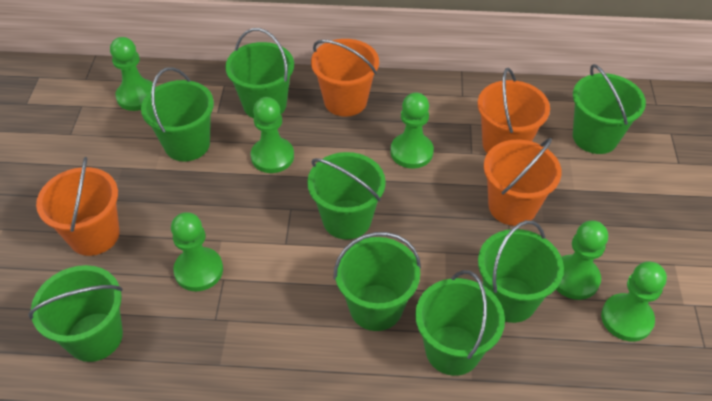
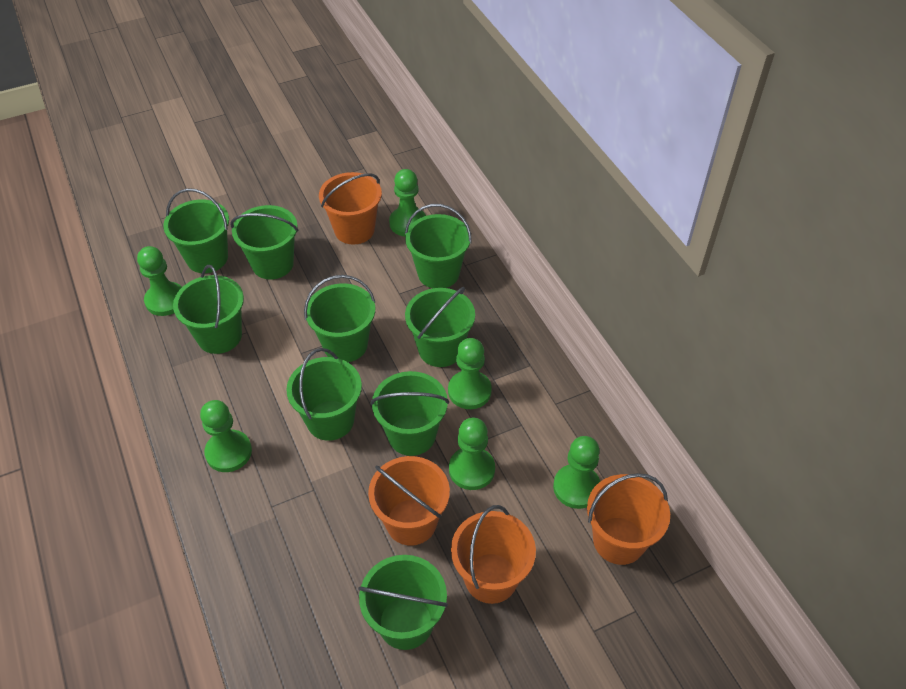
green bucket: 8 -> 9

